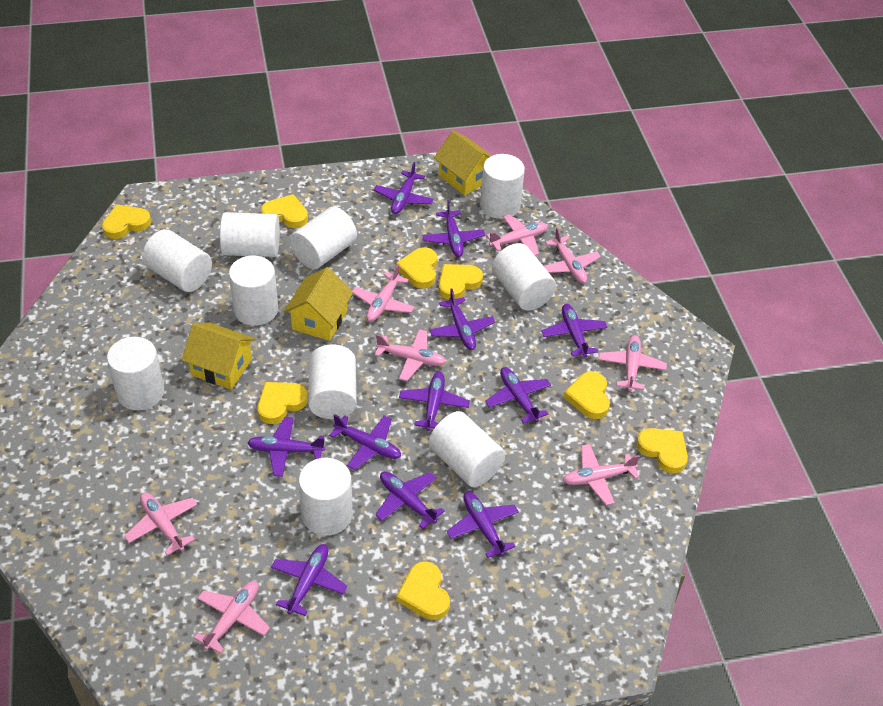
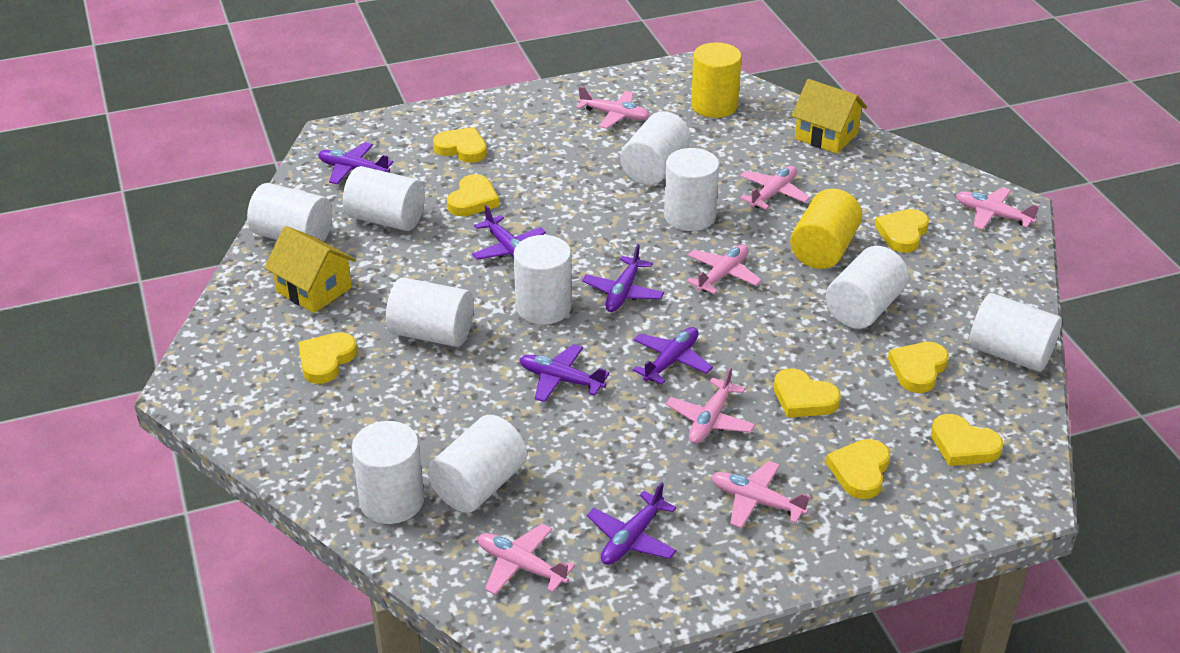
pink plane: 8 -> 7
purple plane: 11 -> 6
yellow cylinder: 0 -> 2
yellow house: 3 -> 2

